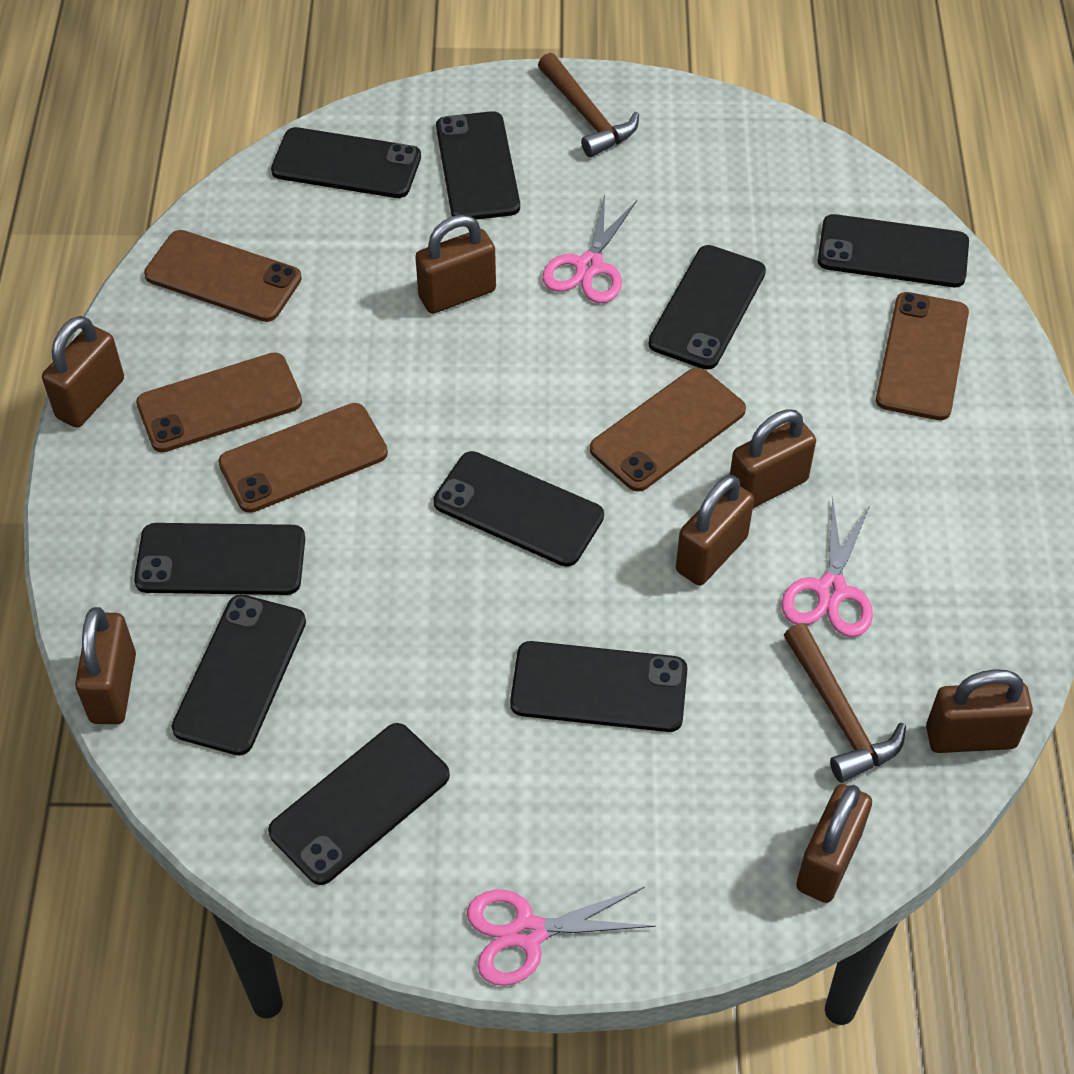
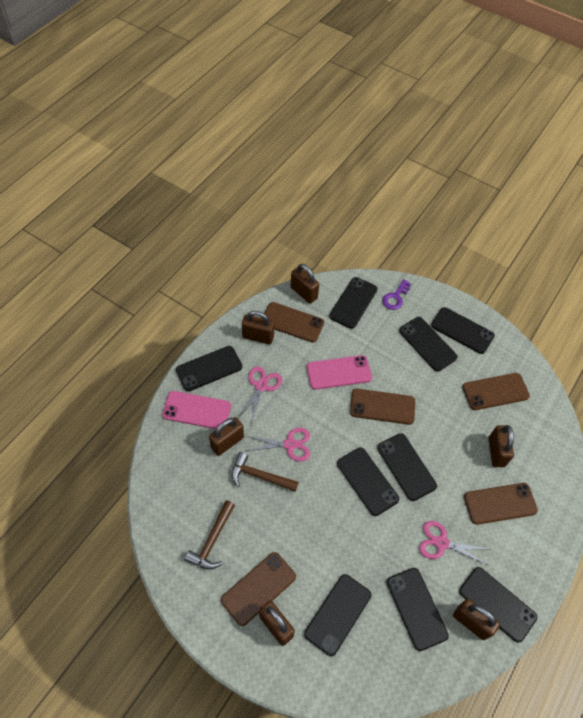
brown padlock: 7 -> 6
pink phone: 0 -> 2
purple key: 0 -> 1

